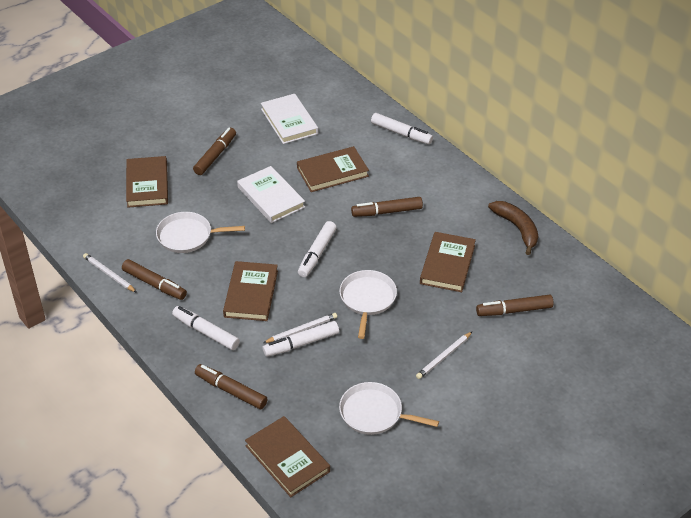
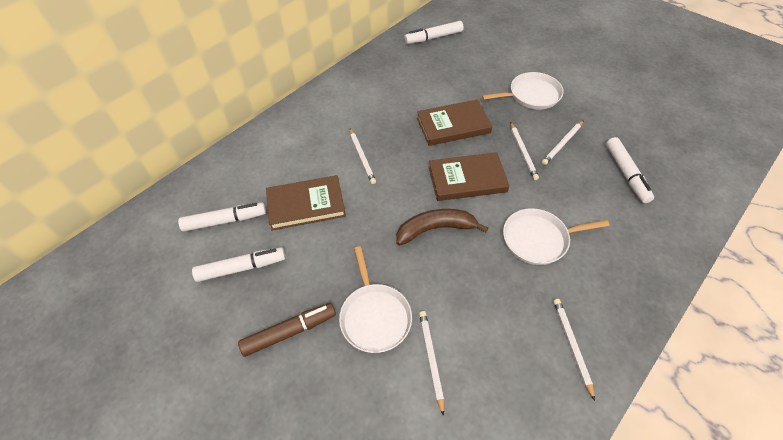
brown book: 5 -> 3
brown marker: 5 -> 1
white book: 2 -> 0
white pencil: 3 -> 5

